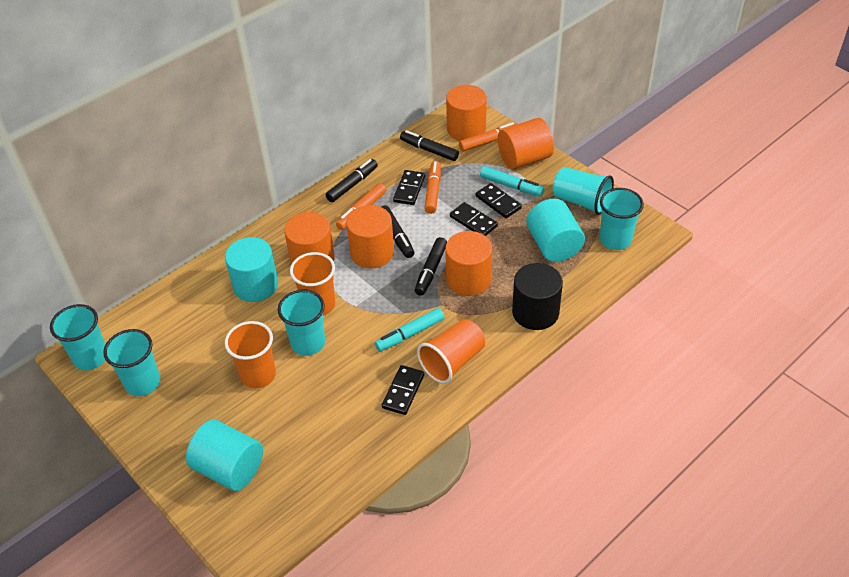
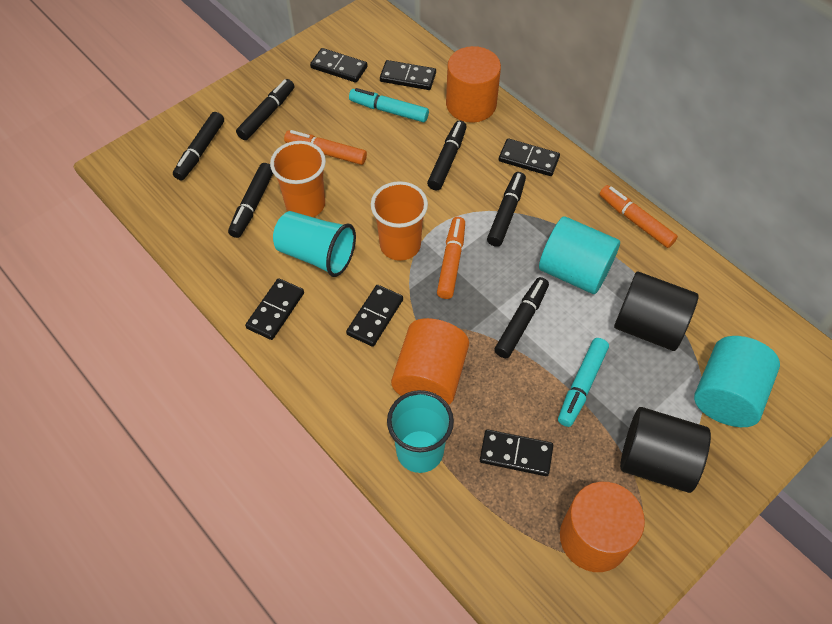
black cylinder: 1 -> 2
black domino: 4 -> 6
black marker: 4 -> 6
orange cup: 3 -> 2
orange cylinder: 5 -> 3
turquoise cup: 5 -> 2
turquoise cylinder: 3 -> 2

